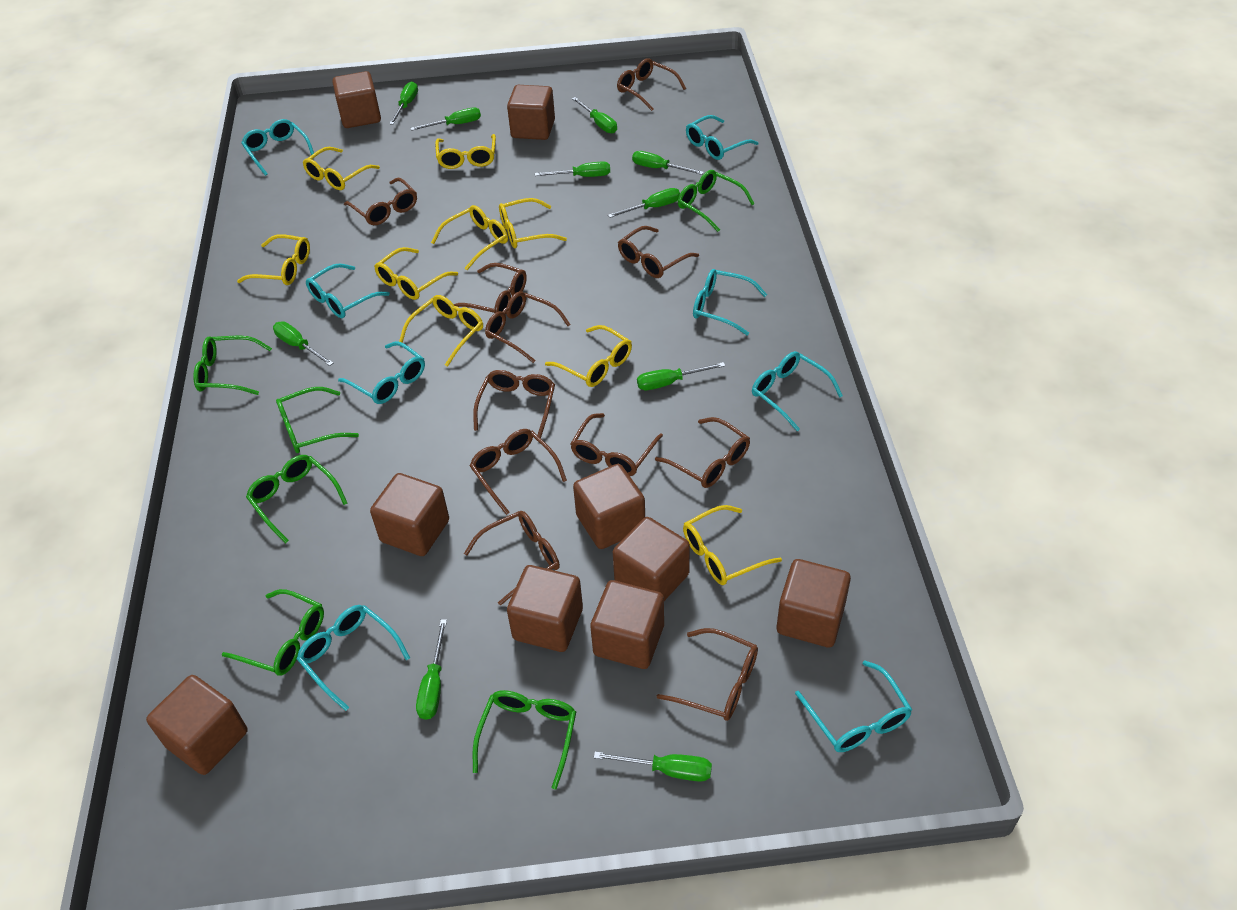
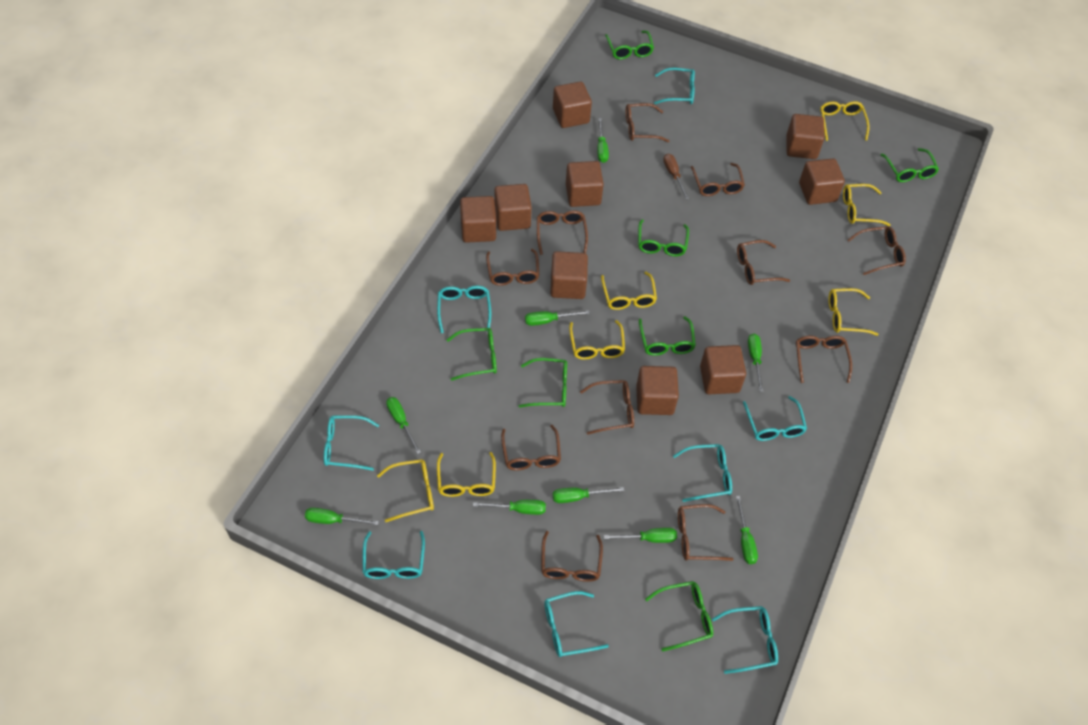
brown screwdriver: 0 -> 1
green glasses: 6 -> 7
green screwdriver: 10 -> 9
yellow glasses: 9 -> 7

